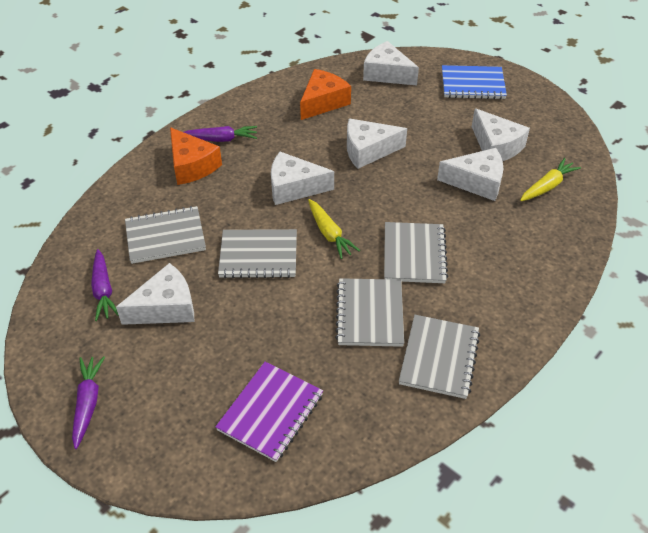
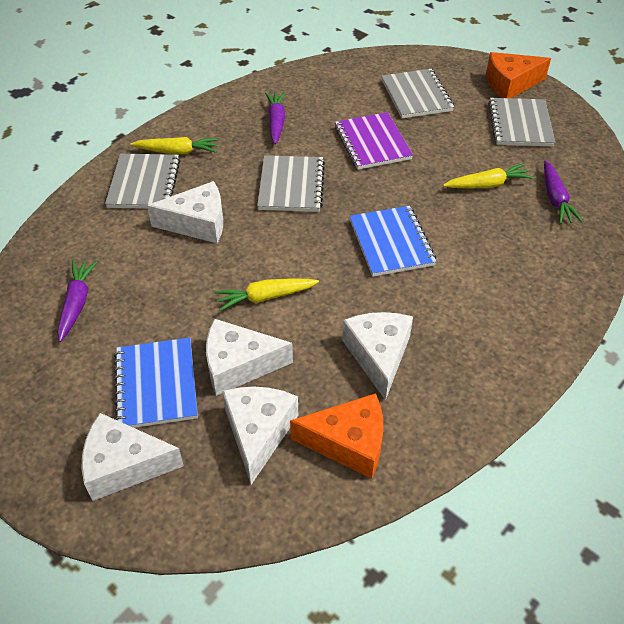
blue notebook: 1 -> 2
grey notebook: 5 -> 4
white cheese: 6 -> 5
yellow carrot: 2 -> 3

